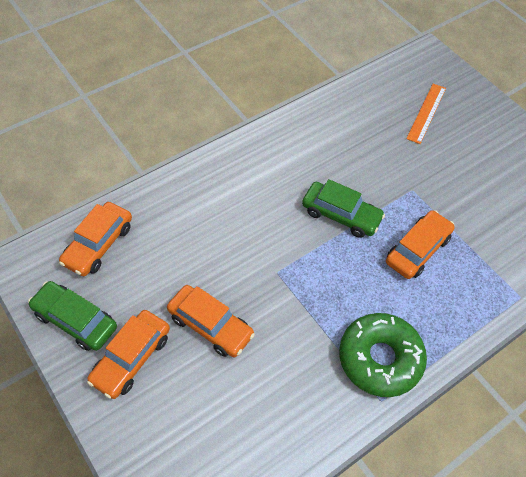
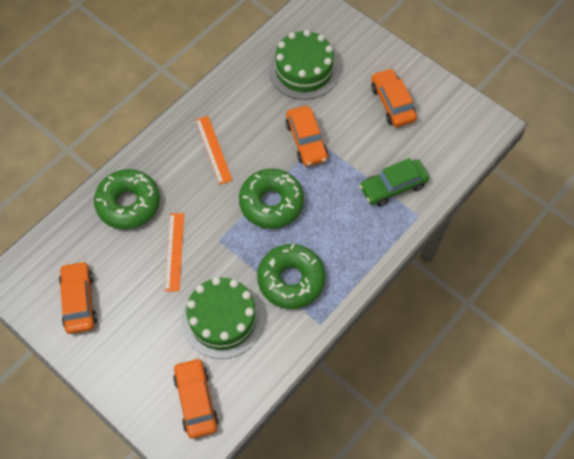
green cake: 0 -> 2
green car: 2 -> 1
green donut: 1 -> 3
orange ruler: 1 -> 2

